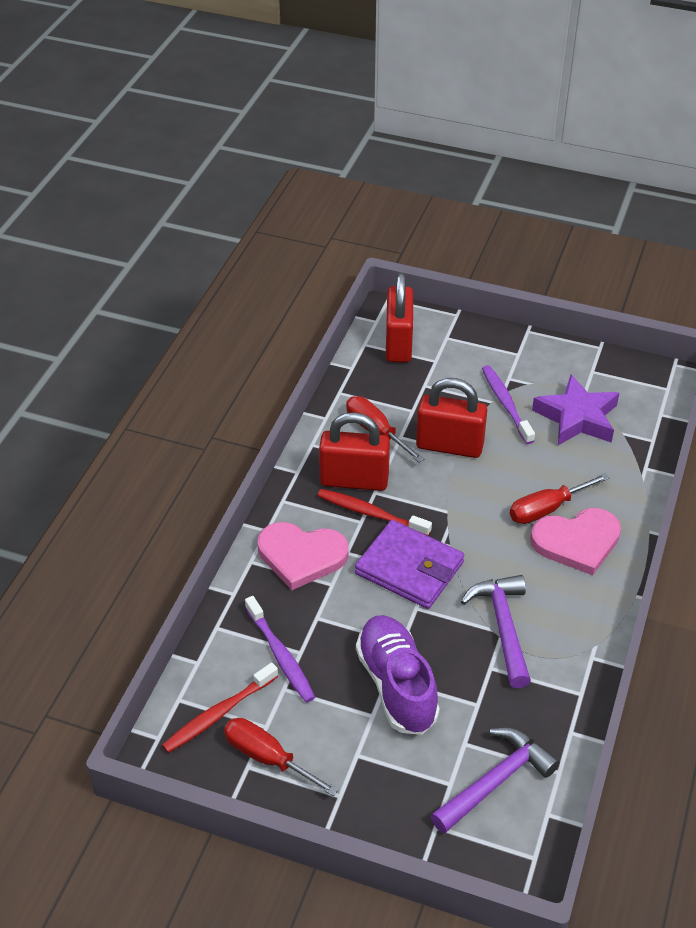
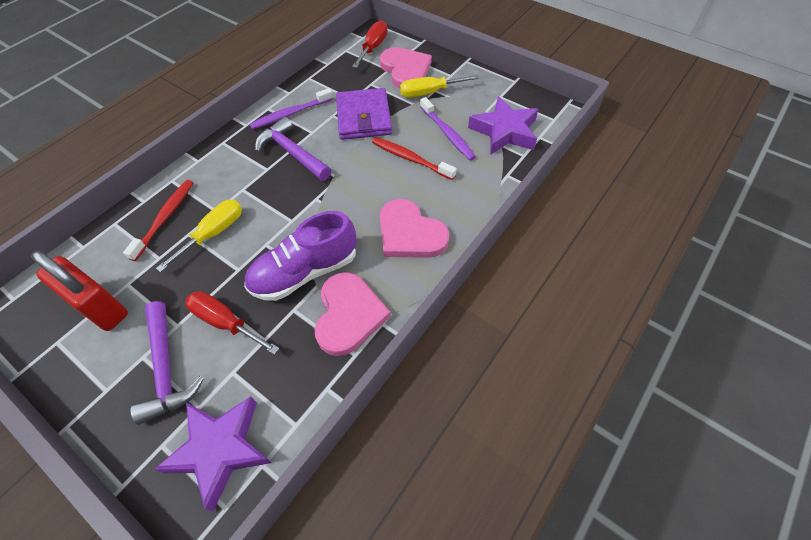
pink heart: 2 -> 3
purple star: 1 -> 2
red padlock: 3 -> 1
red screwdriver: 3 -> 2
yellow screwdriver: 0 -> 2

